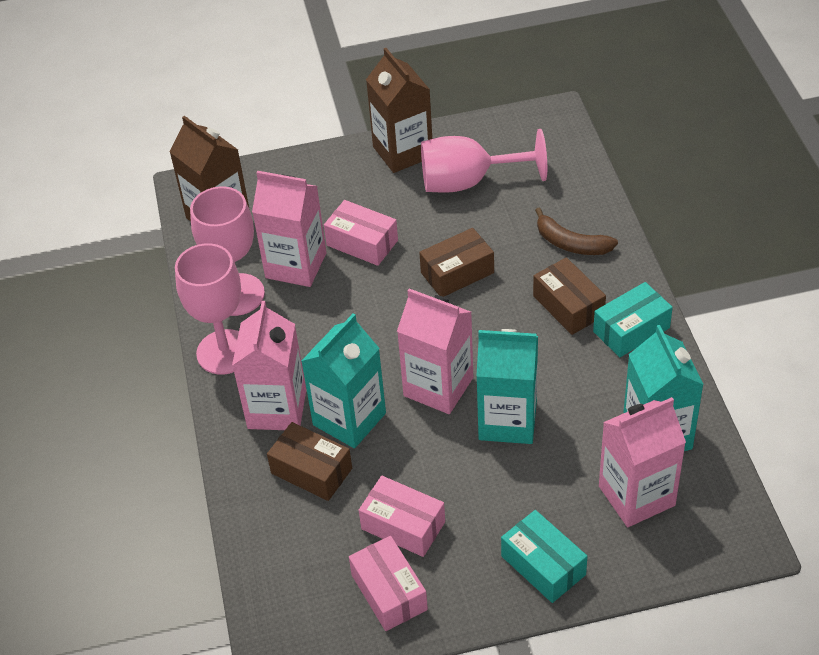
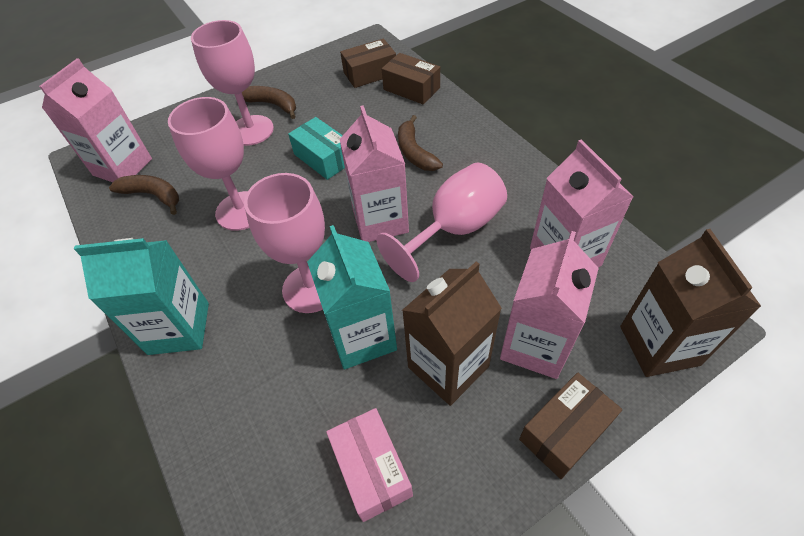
brown banana: 1 -> 3
pink box: 3 -> 1
pink goblet: 3 -> 4
turquoise box: 2 -> 1
turquoise carton: 3 -> 2

